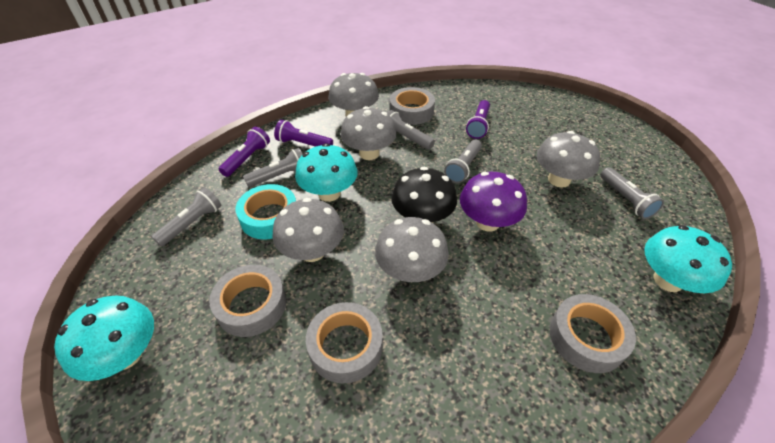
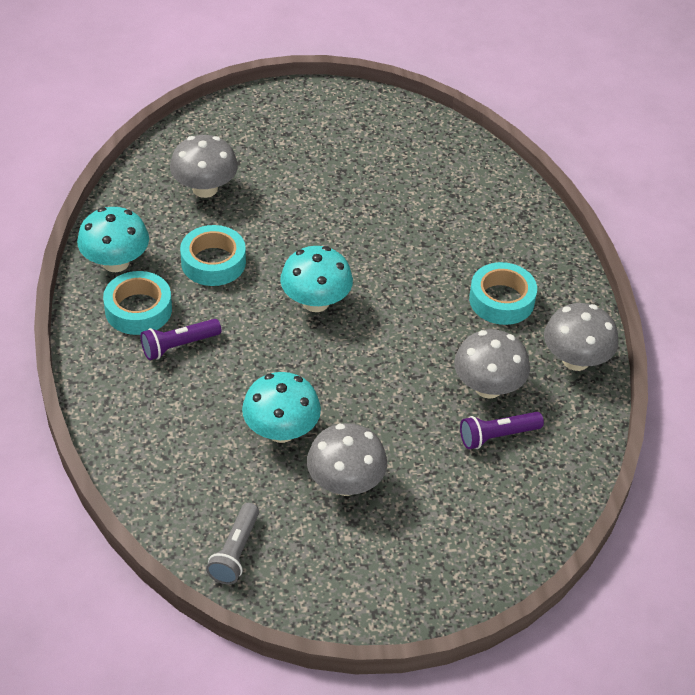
black mushroom: 1 -> 0
grey flashlight: 5 -> 1
grey mushroom: 5 -> 4
grey tape: 4 -> 0
purple flashlight: 3 -> 2
purple mushroom: 1 -> 0
turquoise tape: 1 -> 3

